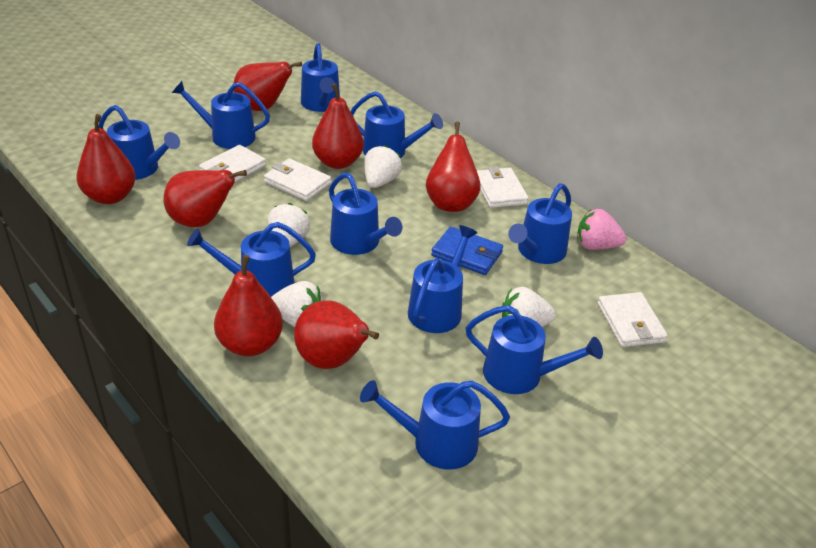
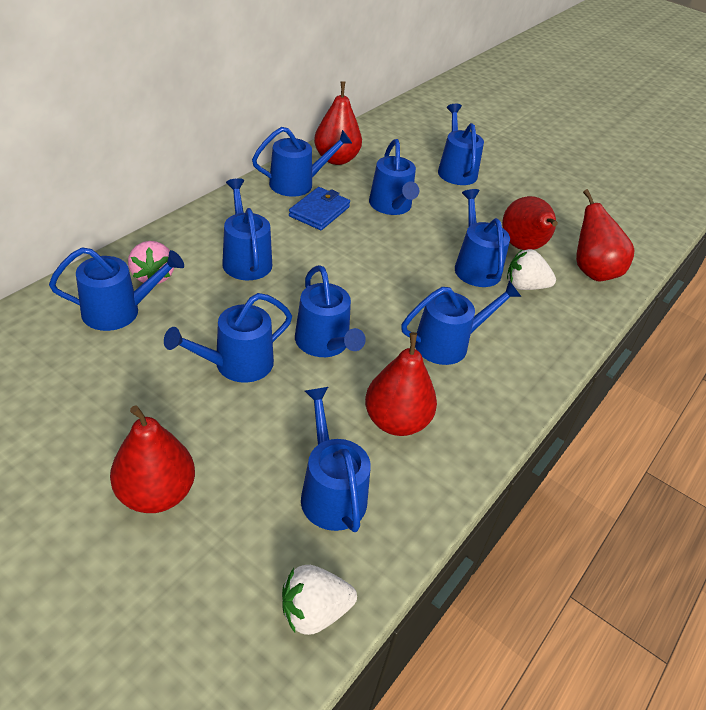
red pear: 7 -> 5
white strawberry: 4 -> 2
white wallet: 4 -> 0

